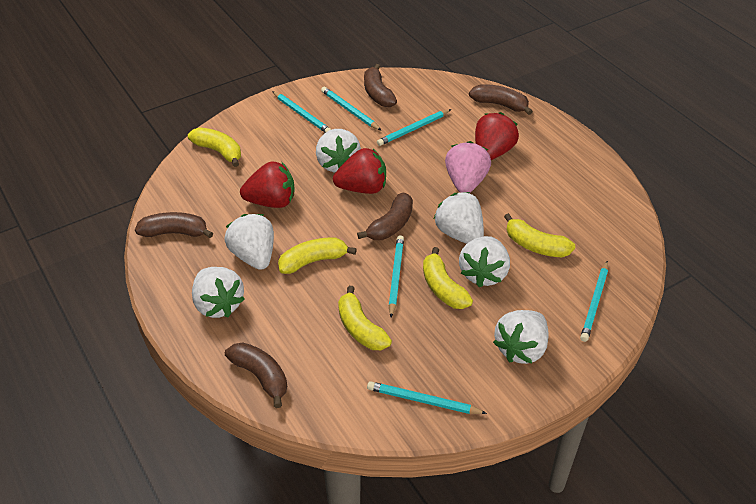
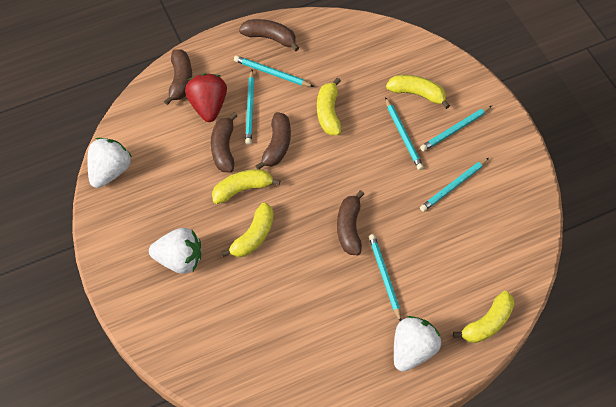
pink strawberry: 1 -> 0
red strawberry: 3 -> 1
white strawberry: 6 -> 3

